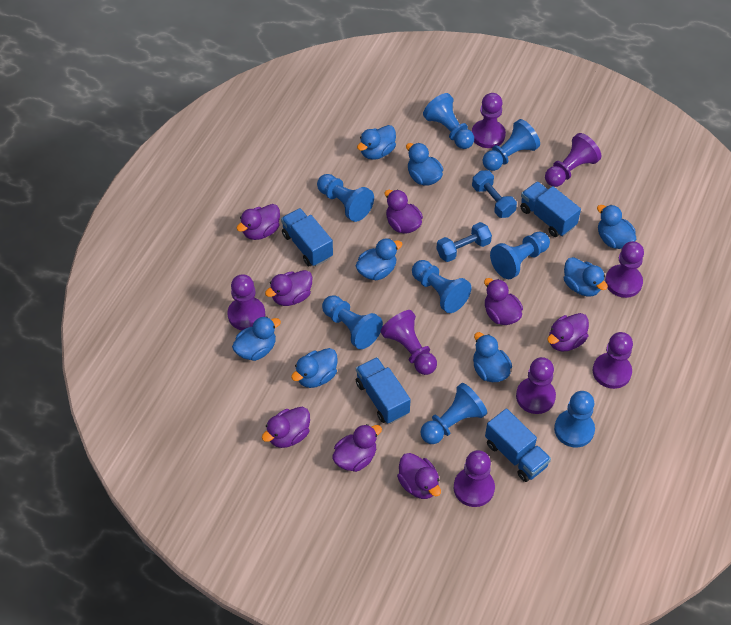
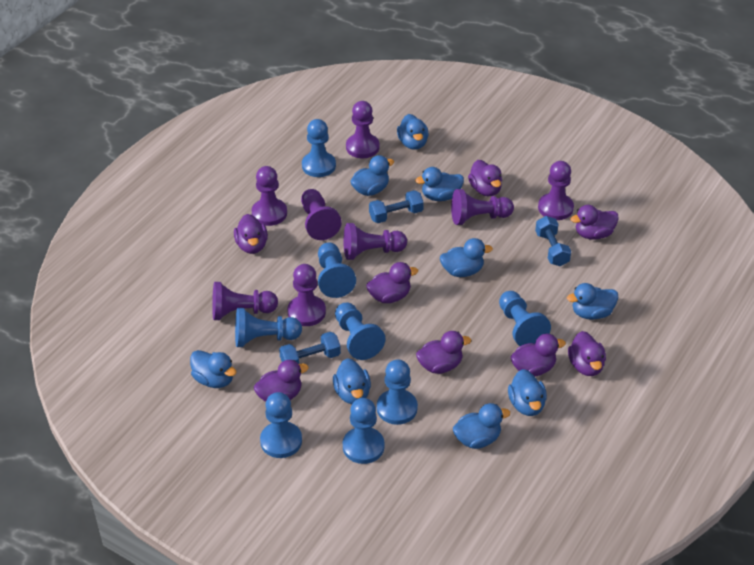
blue duck: 8 -> 9
blue dumbbell: 2 -> 3
blue truck: 4 -> 0

